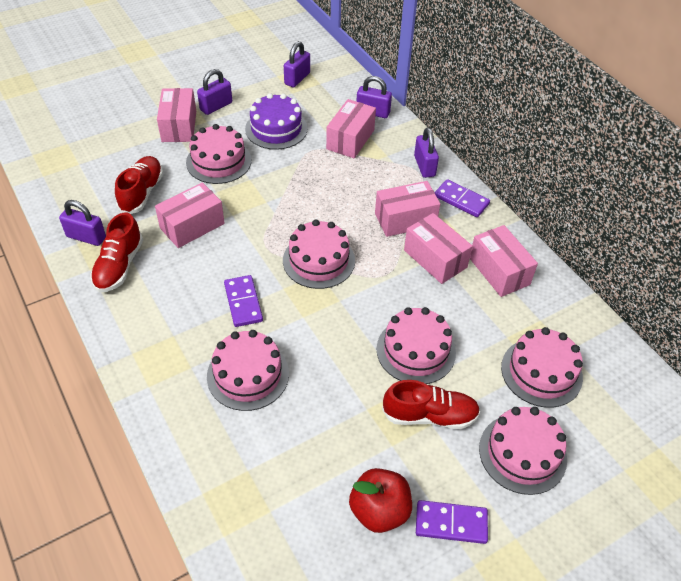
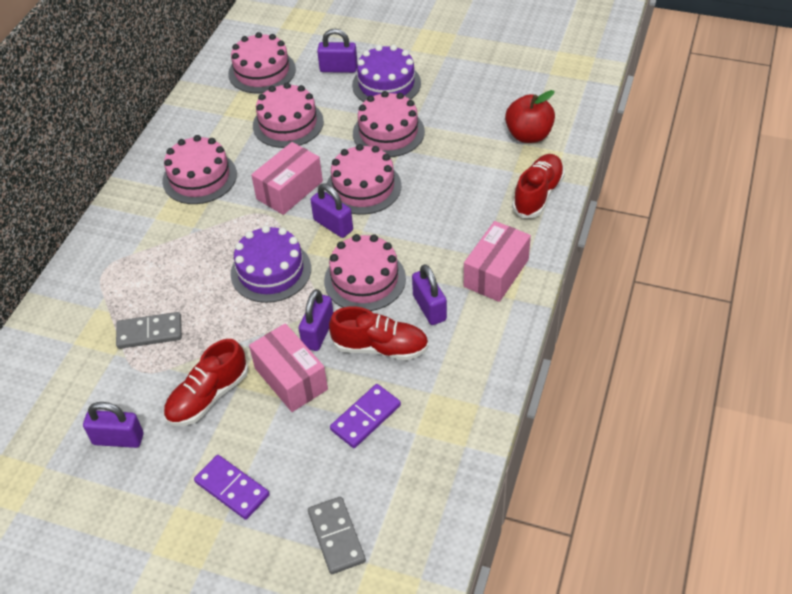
grey domino: 0 -> 2
pink box: 6 -> 3
purple cake: 1 -> 2
purple domino: 3 -> 2

